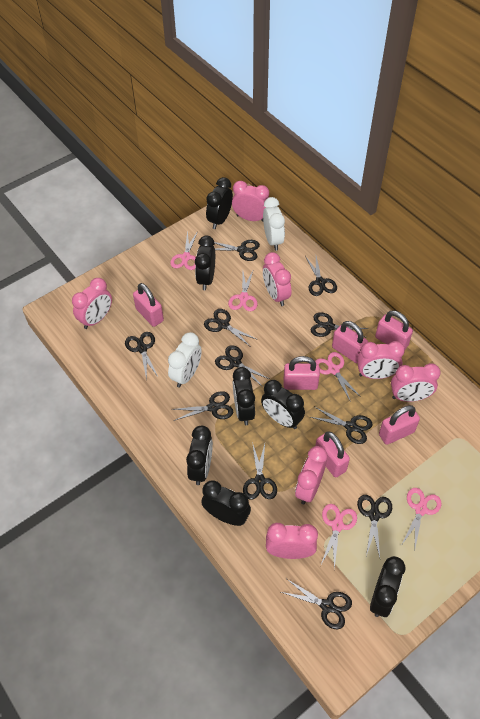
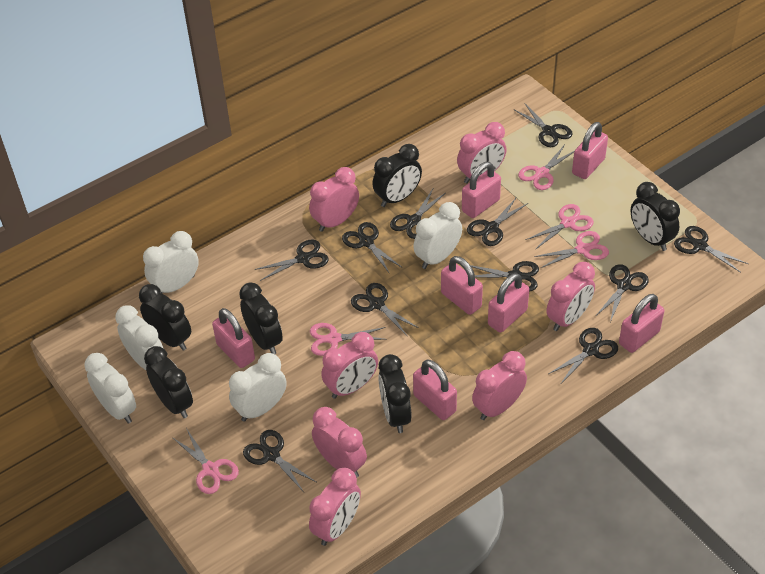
black clock: 7 -> 6
pink padlock: 6 -> 7
white clock: 2 -> 5

